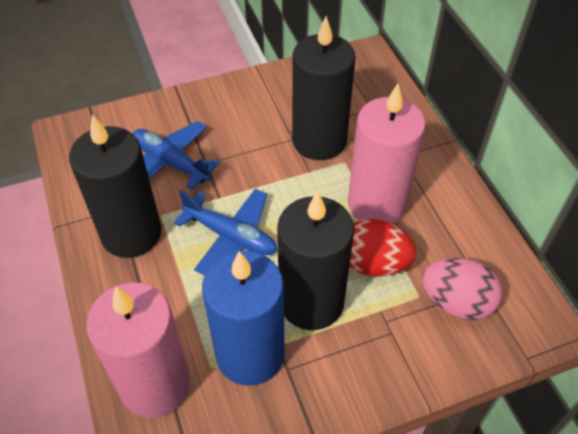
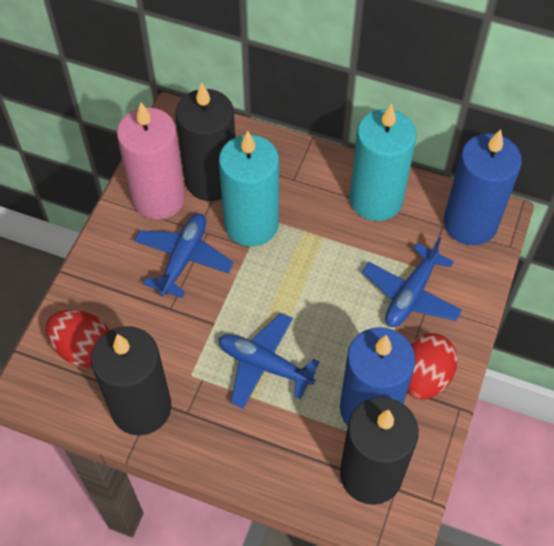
blue candle: 1 -> 2
blue plane: 2 -> 3
pink candle: 2 -> 1
pink egg: 1 -> 0
red egg: 1 -> 2
turquoise candle: 0 -> 2

